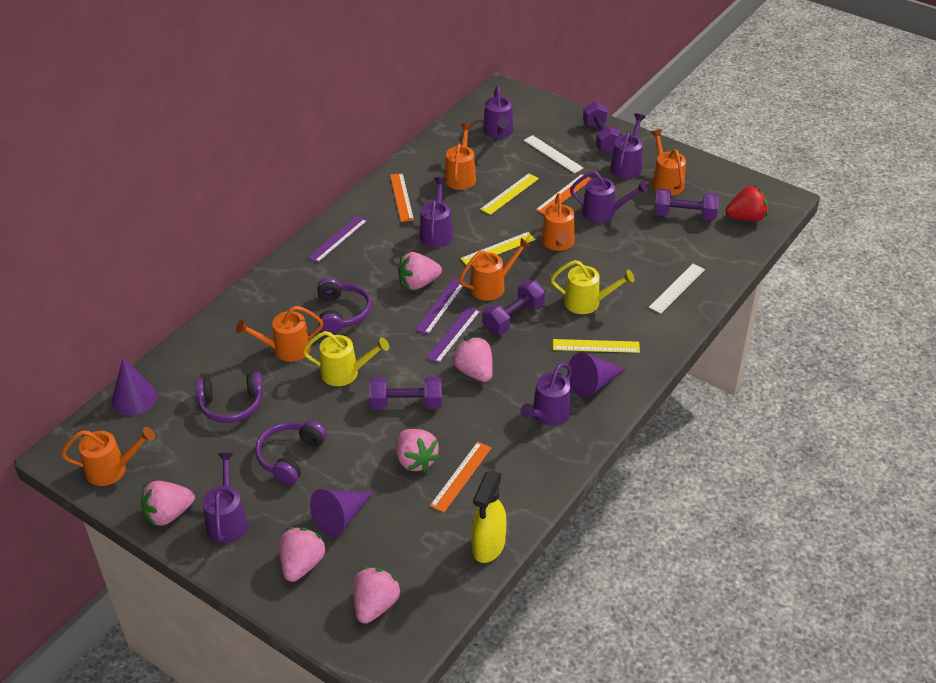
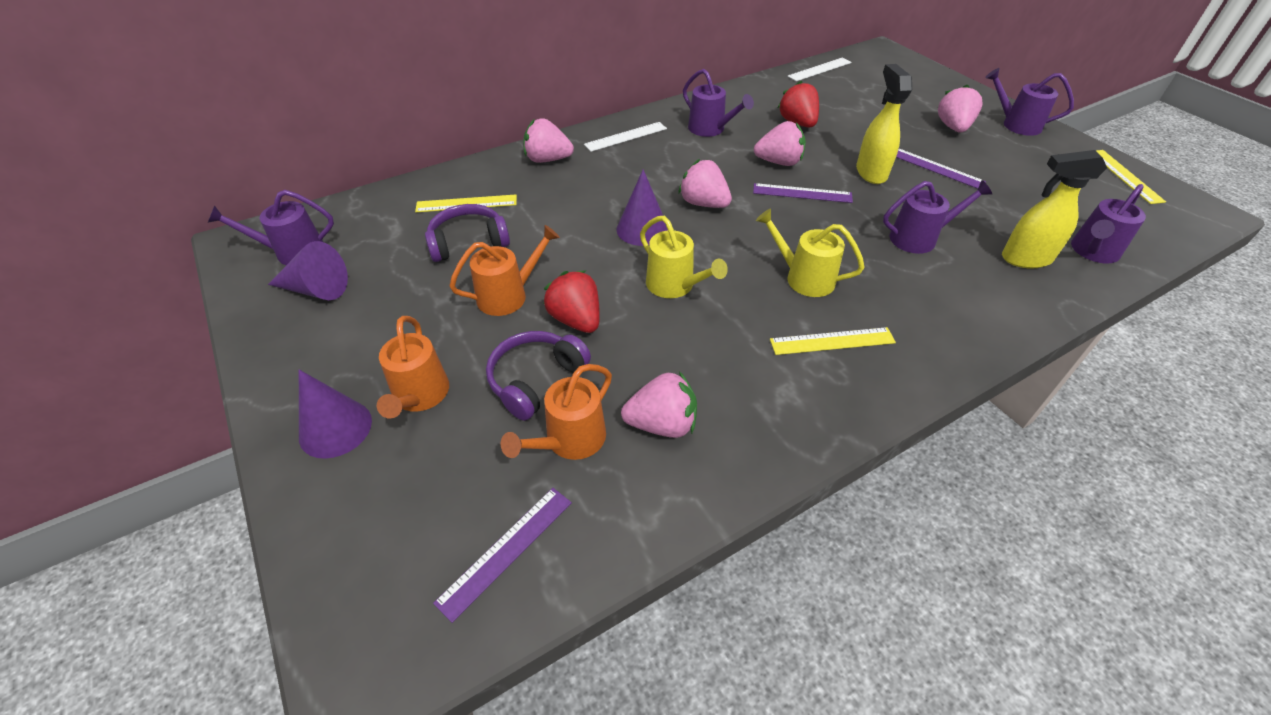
orange ruler: 3 -> 0
orange watering can: 6 -> 3
pink strawberry: 6 -> 5
purple dumbbell: 4 -> 0
purple headphones: 3 -> 2
purple watering can: 6 -> 5
red strawberry: 1 -> 2
yellow spray bottle: 1 -> 2

